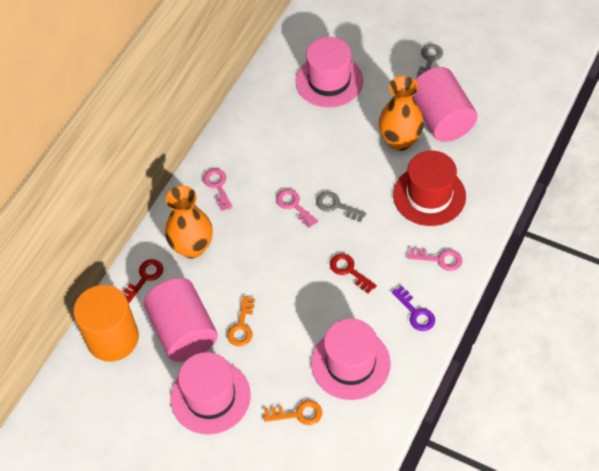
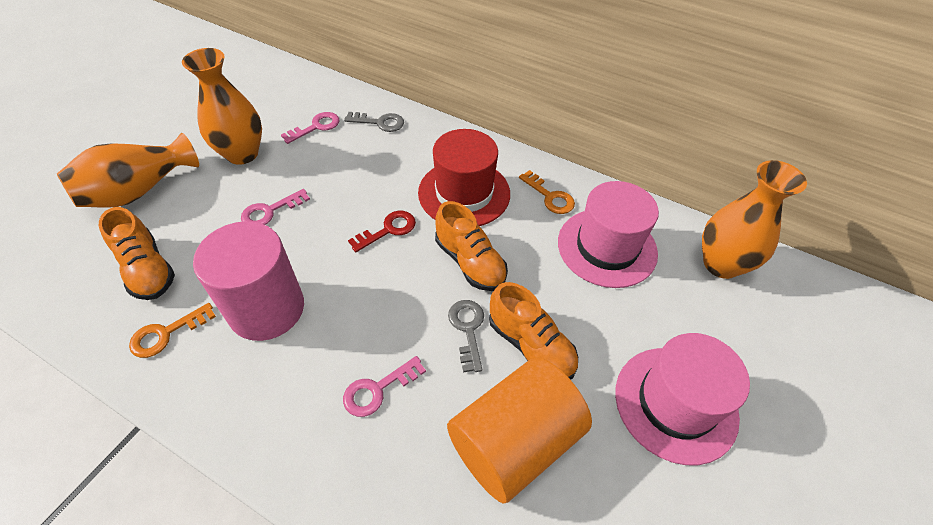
orange shoe: 0 -> 3
orange vase: 2 -> 3
pink cylinder: 2 -> 1
pink hat: 3 -> 2
purple key: 1 -> 0
red key: 2 -> 1

